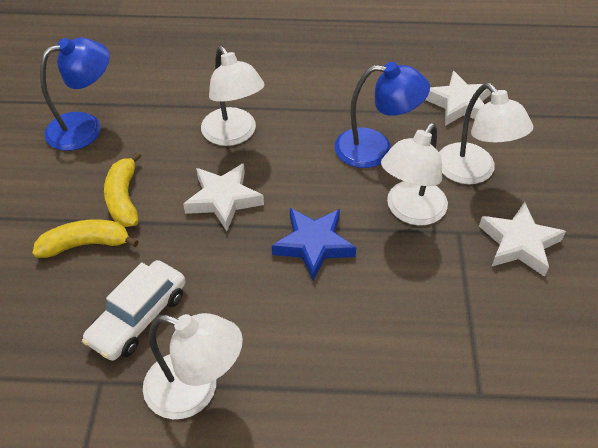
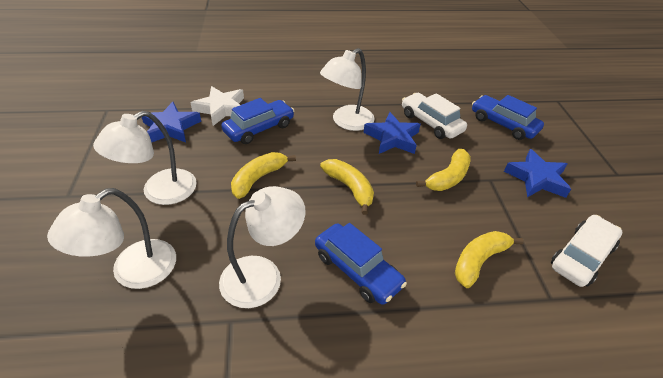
blue car: 0 -> 3
blue lamp: 2 -> 0
blue star: 1 -> 3
white car: 1 -> 2
white star: 3 -> 1
yellow banana: 2 -> 4

